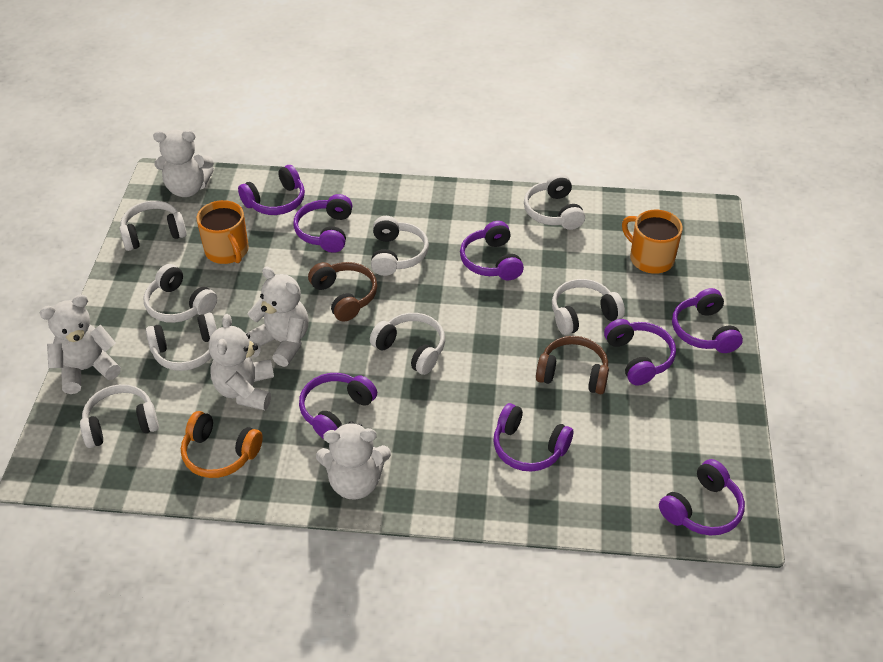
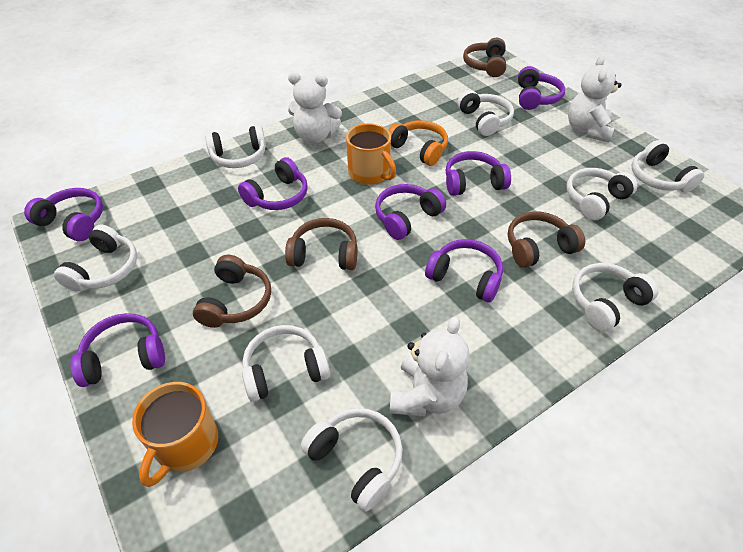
brown headphones: 2 -> 4
purple headphones: 8 -> 7
white teddy bear: 5 -> 3

